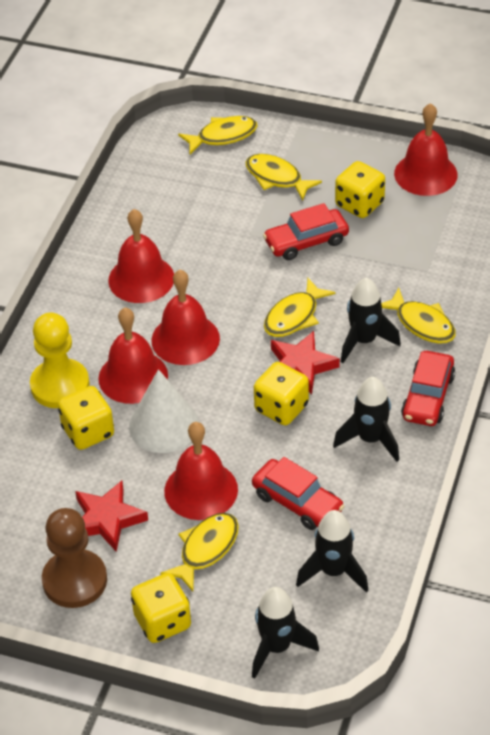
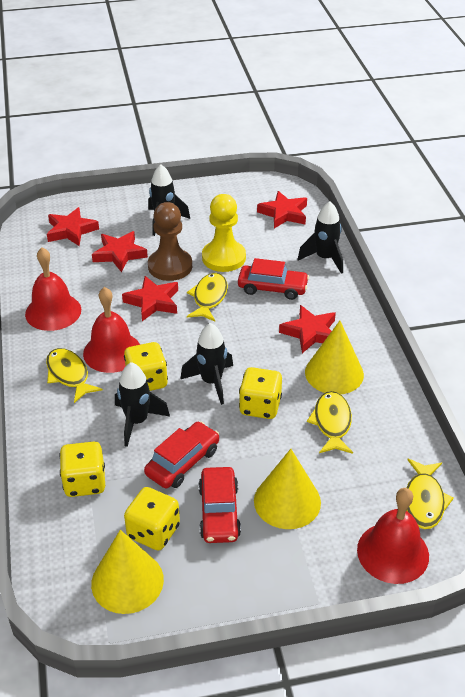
red bell: 5 -> 3
red star: 2 -> 5
white cone: 1 -> 0
yellow cone: 0 -> 3
yellow fish: 5 -> 4

